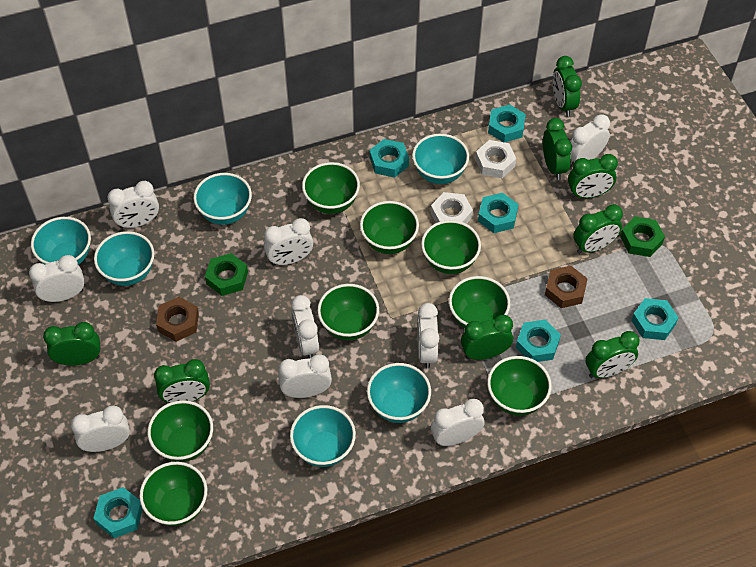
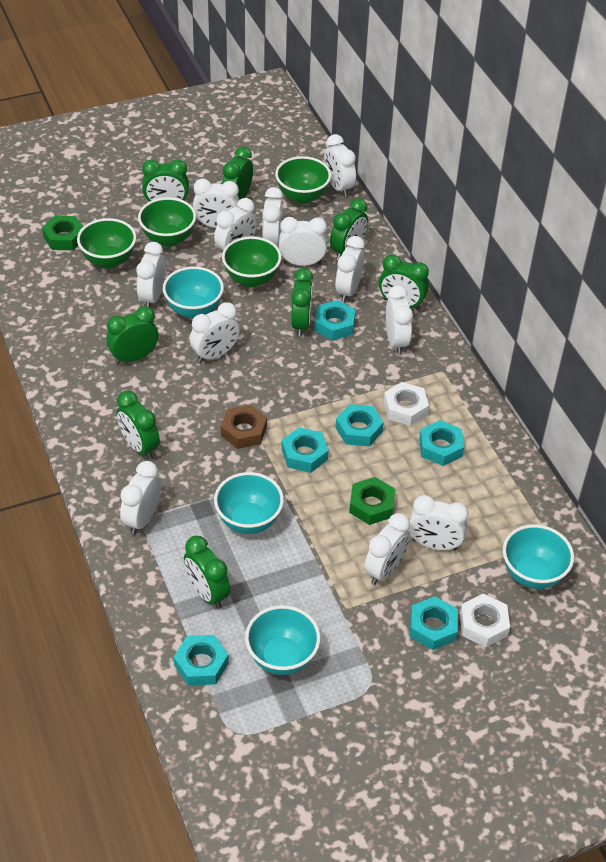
brown nut: 2 -> 1
green bowl: 8 -> 4
turquoise bowl: 6 -> 4
white clock: 9 -> 12

